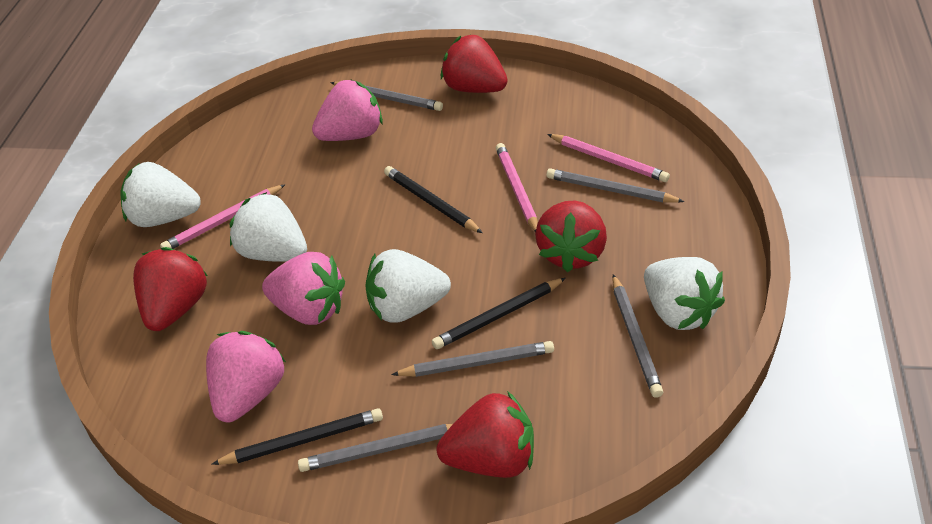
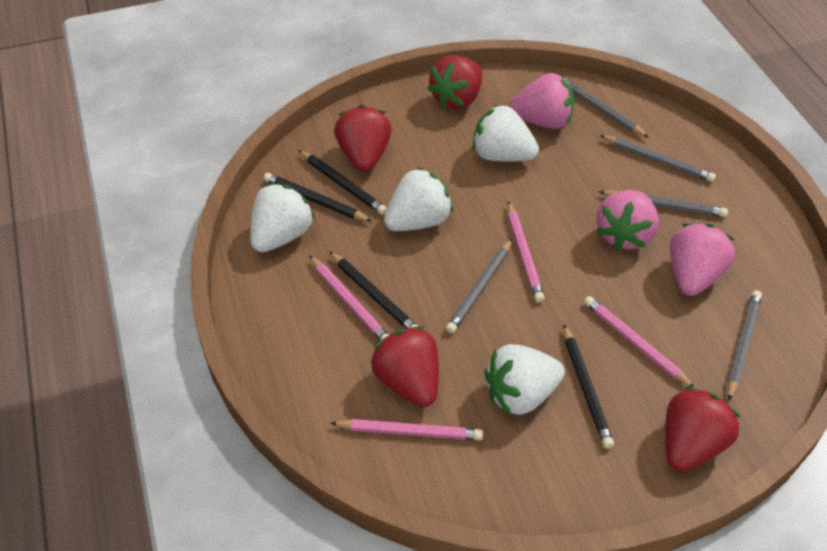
black pencil: 3 -> 4
pink pencil: 3 -> 4

